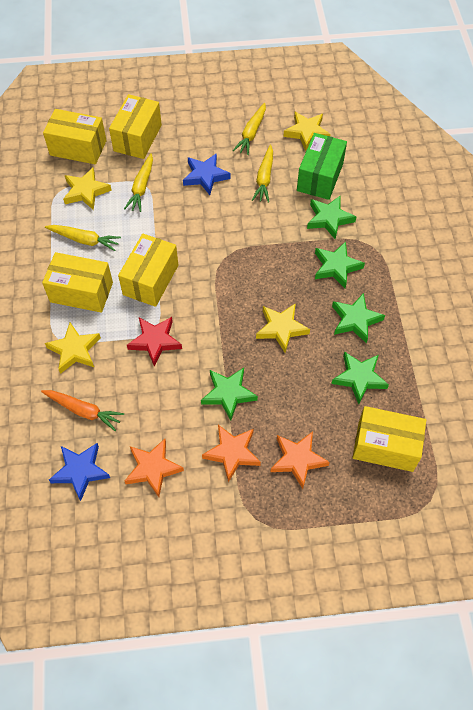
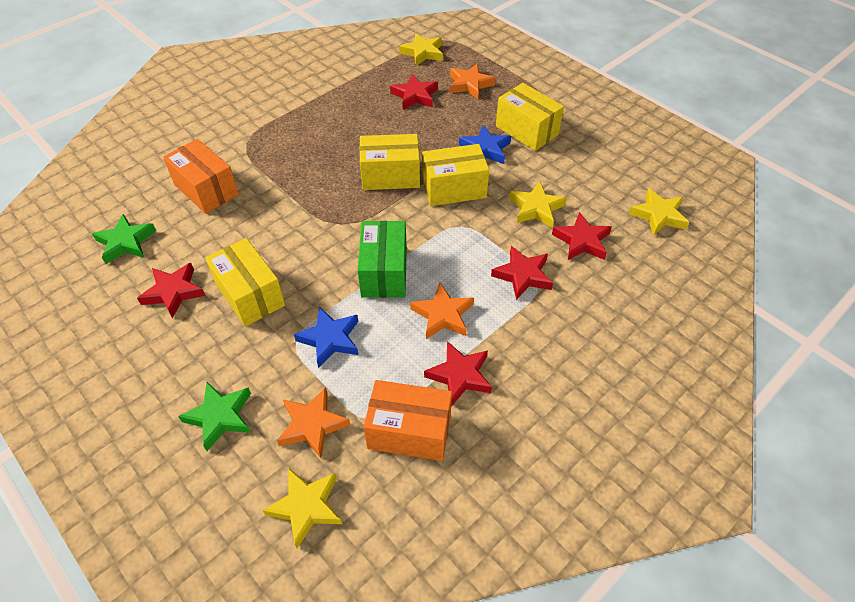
green star: 5 -> 2
orange box: 0 -> 2
orange carrot: 1 -> 0
red star: 1 -> 5
yellow box: 5 -> 4
yellow carrot: 4 -> 0

